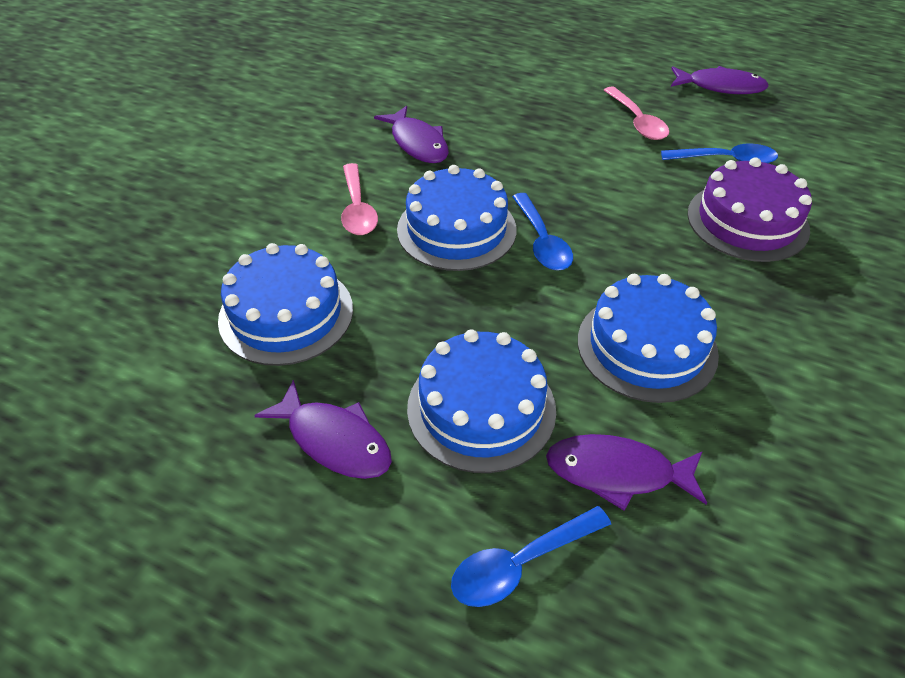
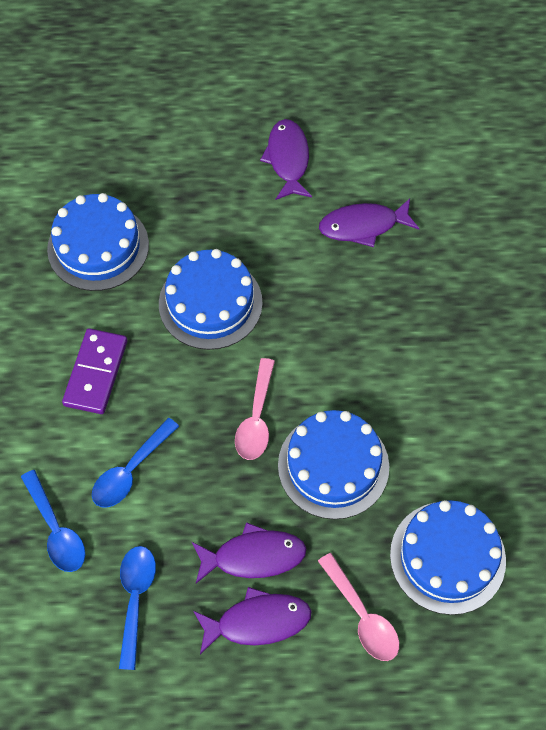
purple cake: 1 -> 0
purple domino: 0 -> 1

